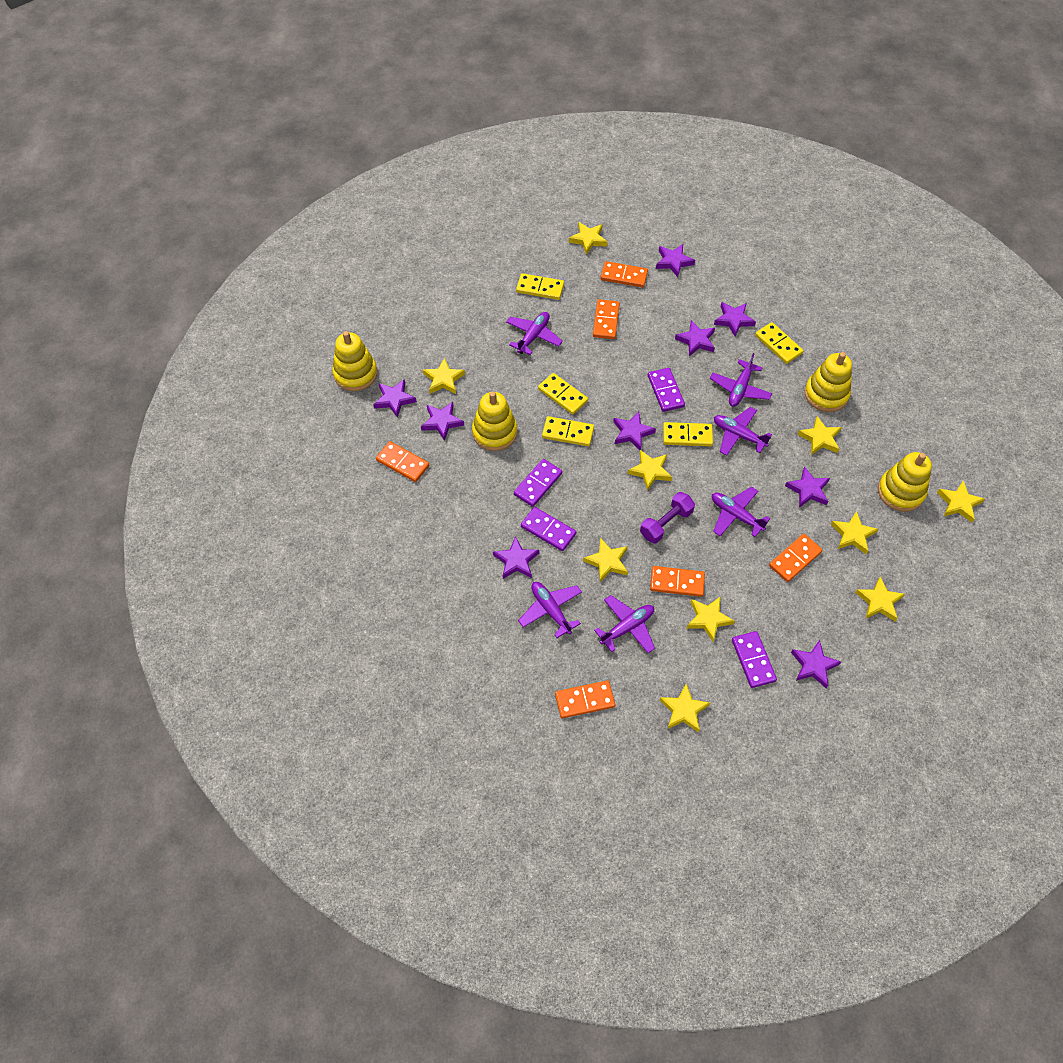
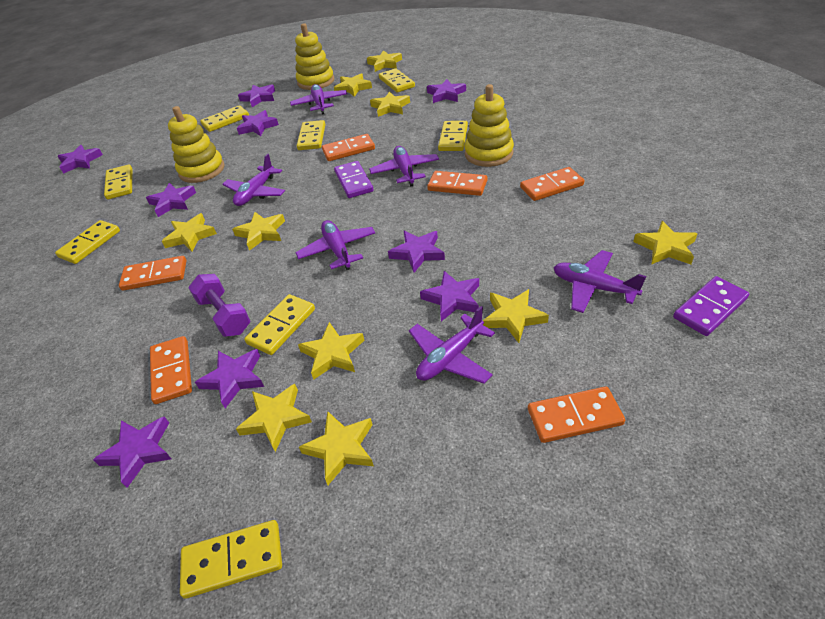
purple domino: 4 -> 2
yellow domino: 5 -> 8
yellow stacking toy: 4 -> 3

